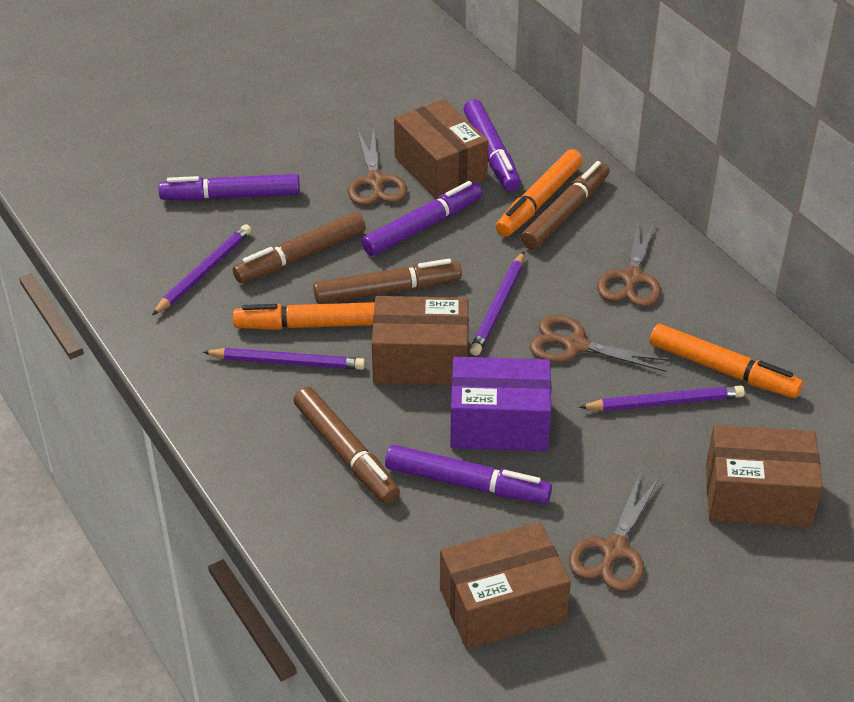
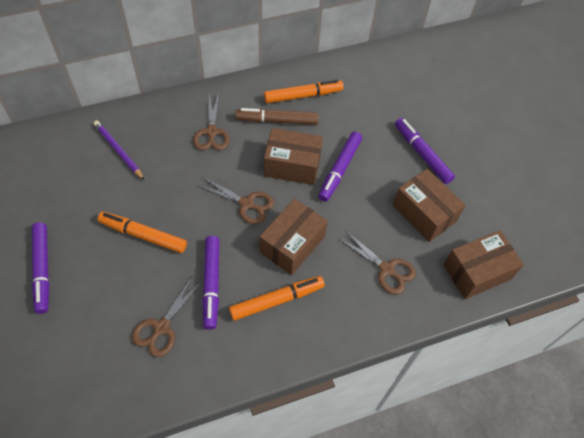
brown marker: 4 -> 1
purple box: 1 -> 0
purple pencil: 4 -> 1

